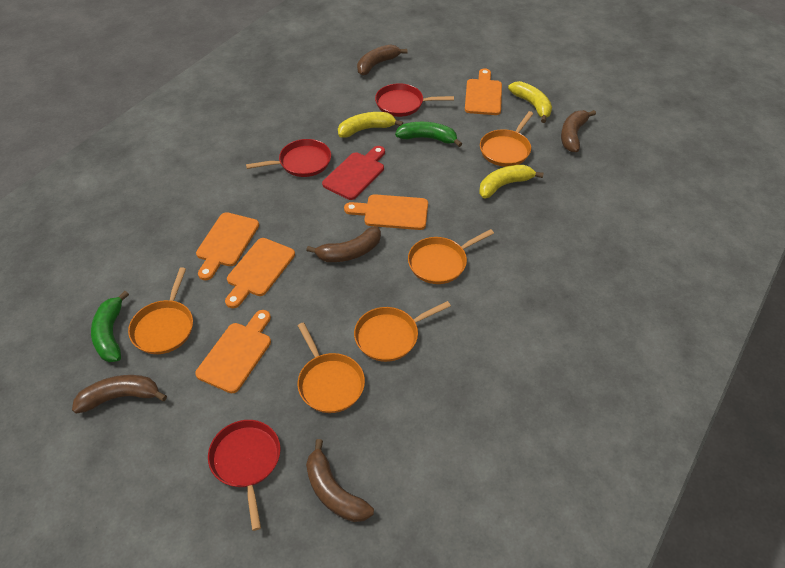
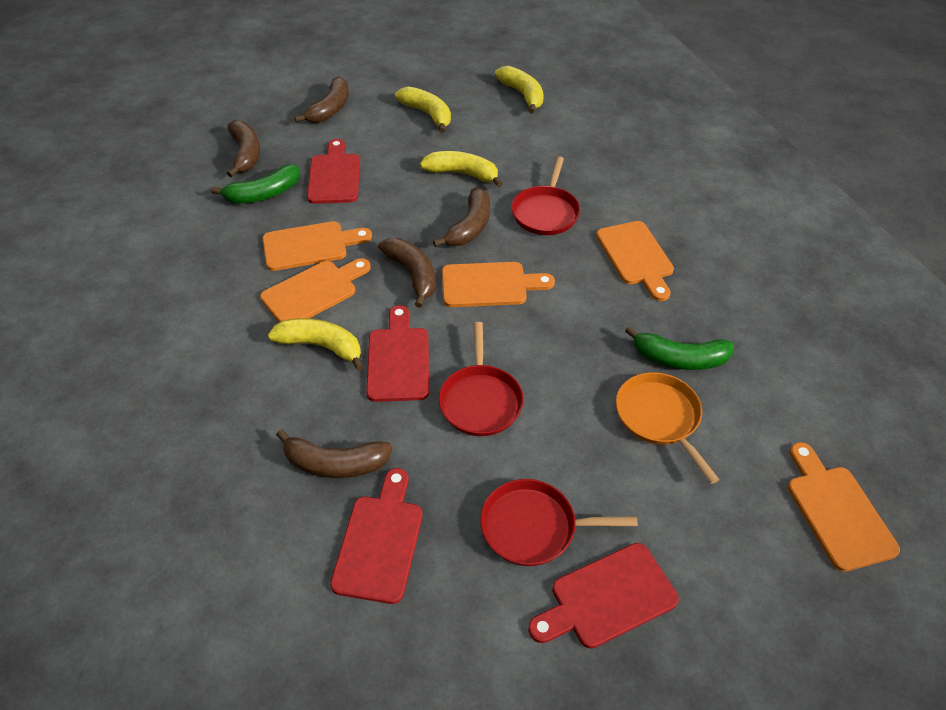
orange pan: 5 -> 1
red cutting board: 1 -> 4
yellow banana: 3 -> 4

